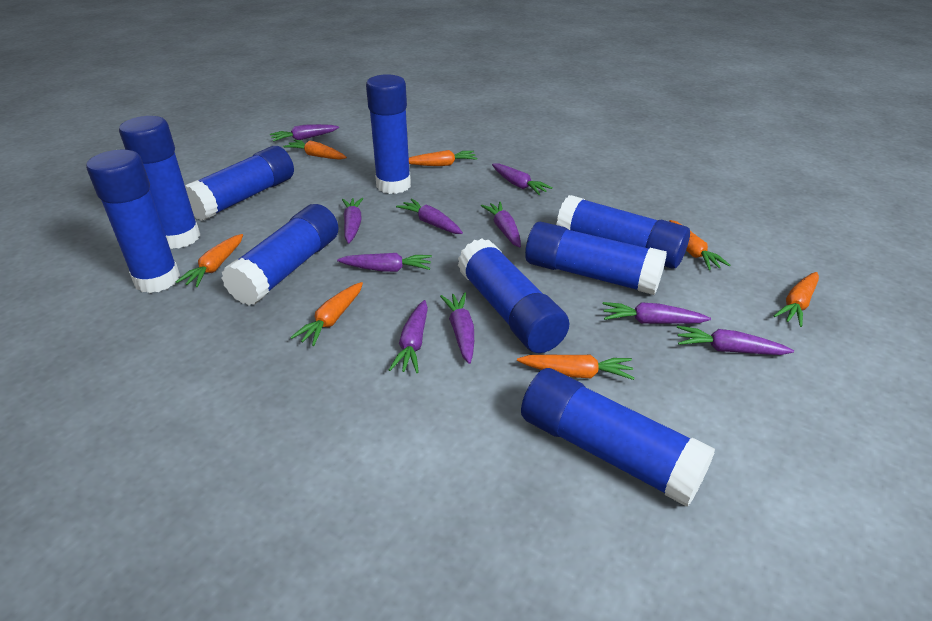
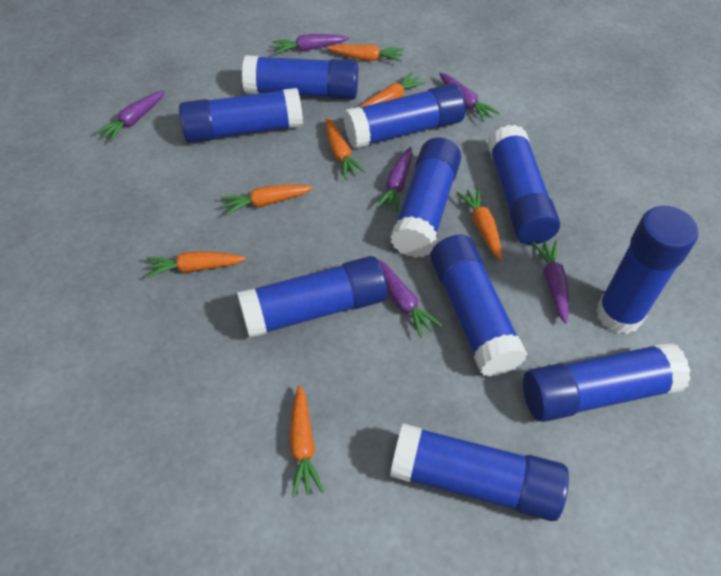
blue glue stick: 9 -> 10
purple carrot: 10 -> 6

